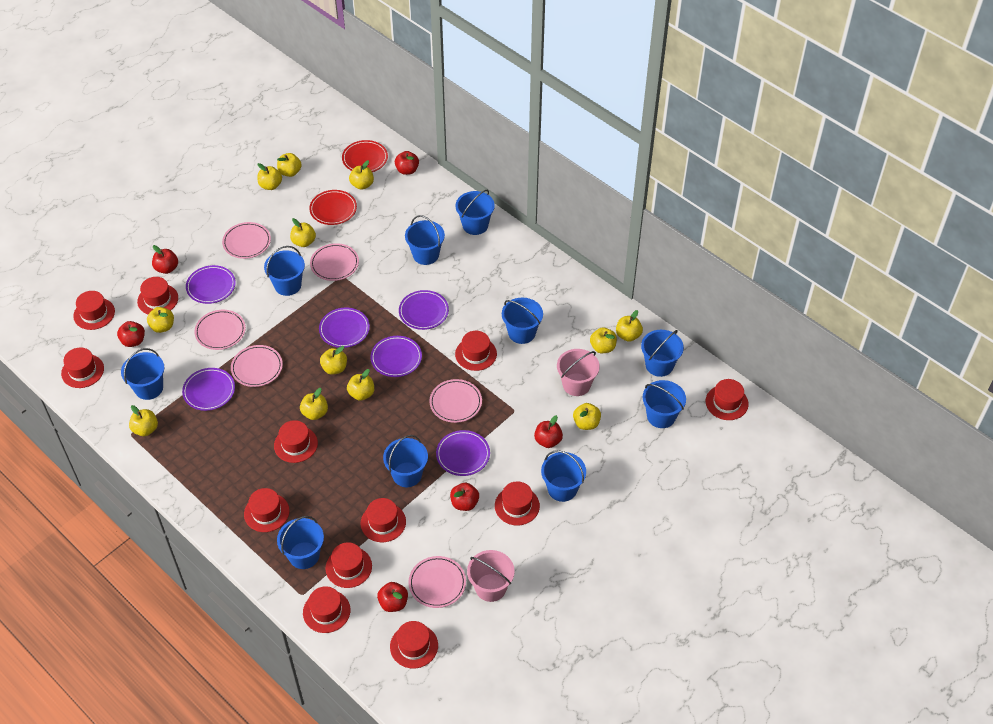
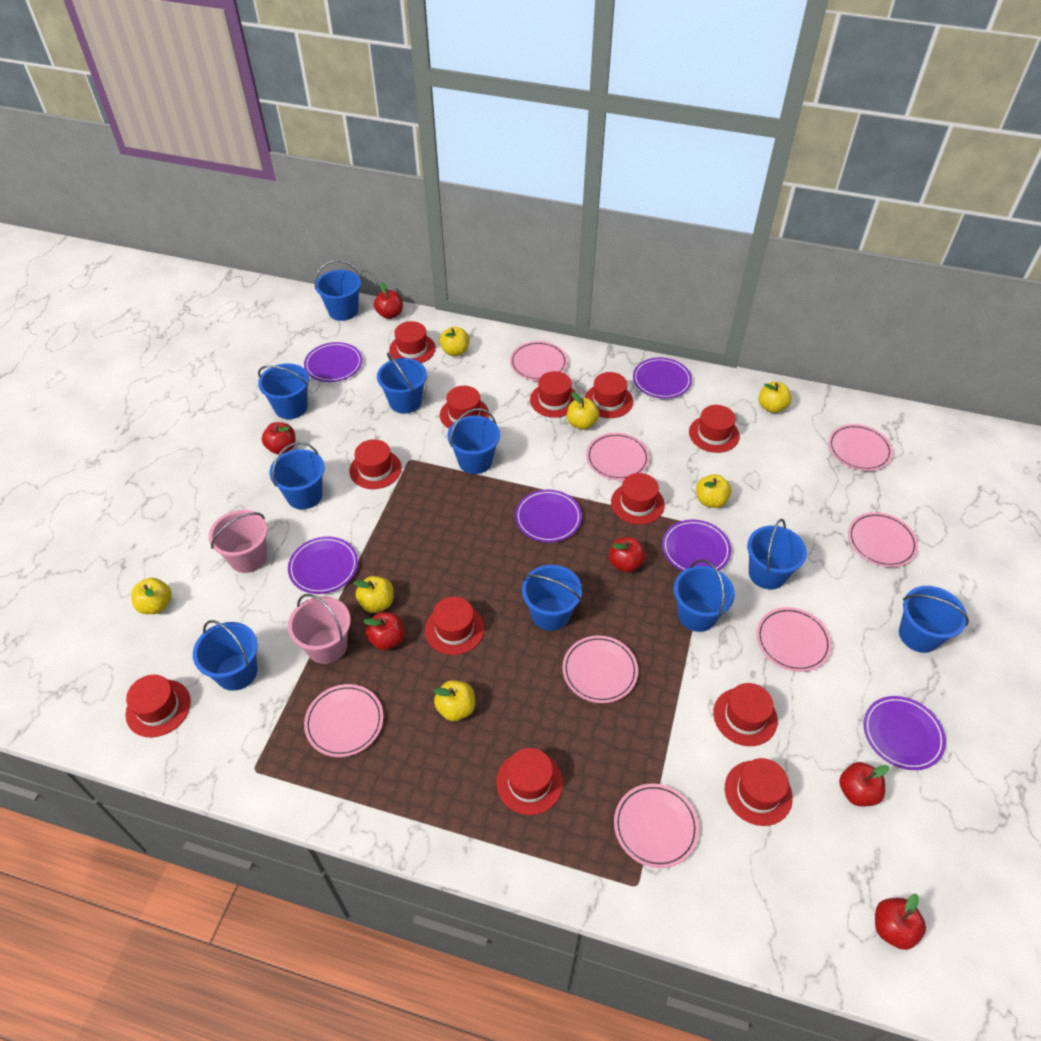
pink plate: 6 -> 8
red plate: 2 -> 0
yellow apple: 12 -> 7

